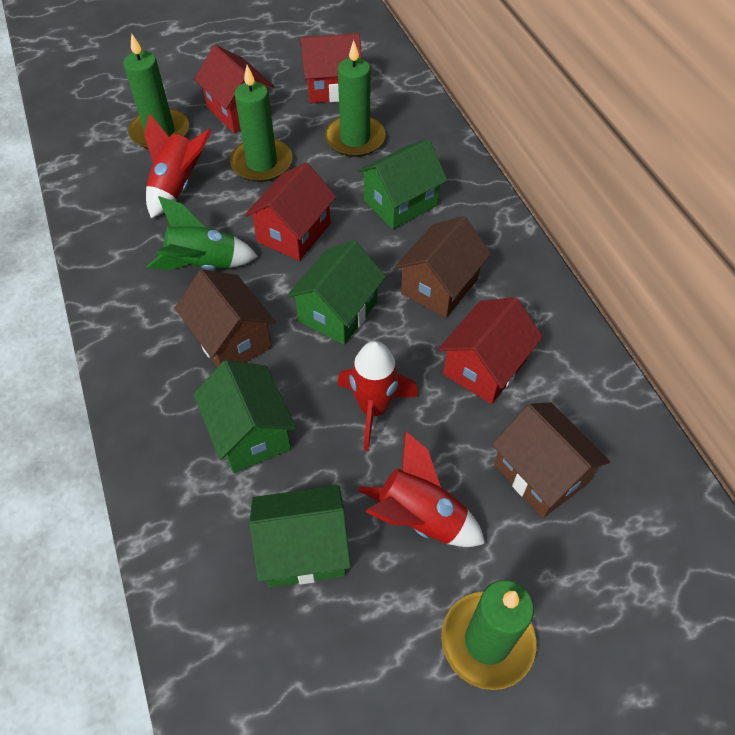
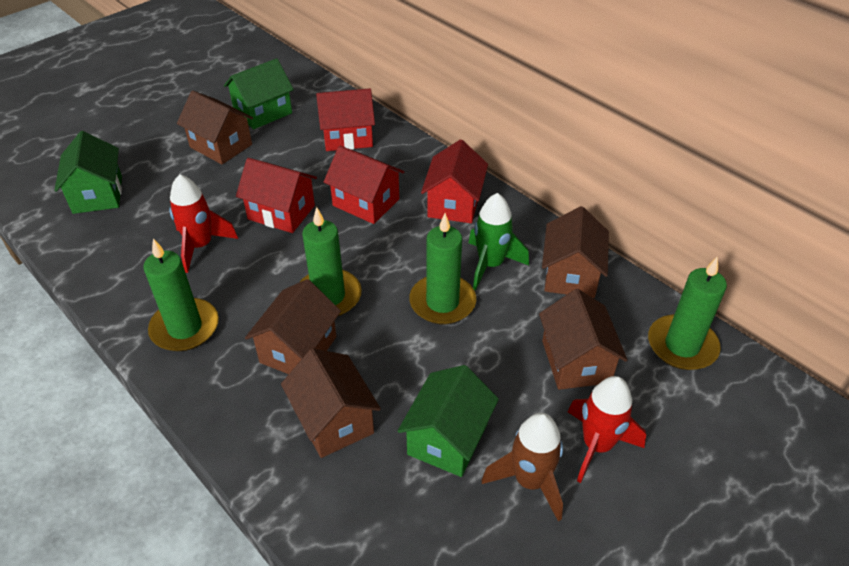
brown house: 3 -> 5
brown rocket: 0 -> 1
green house: 4 -> 3
red rocket: 3 -> 2

